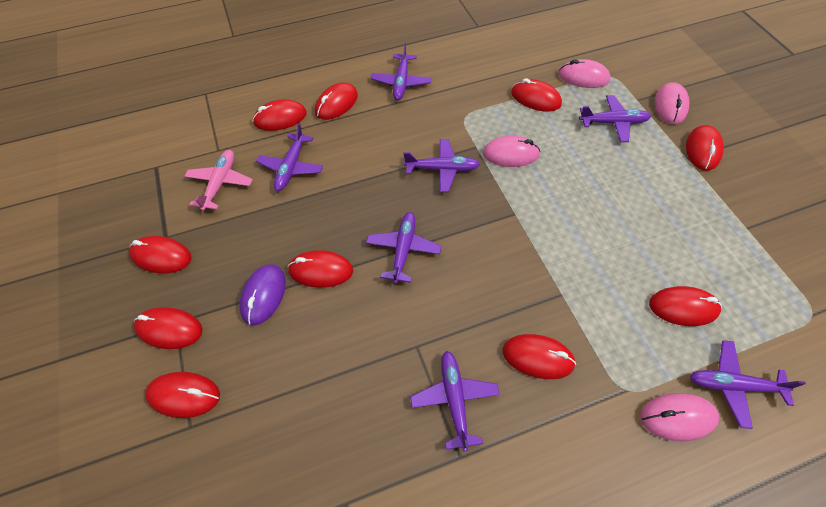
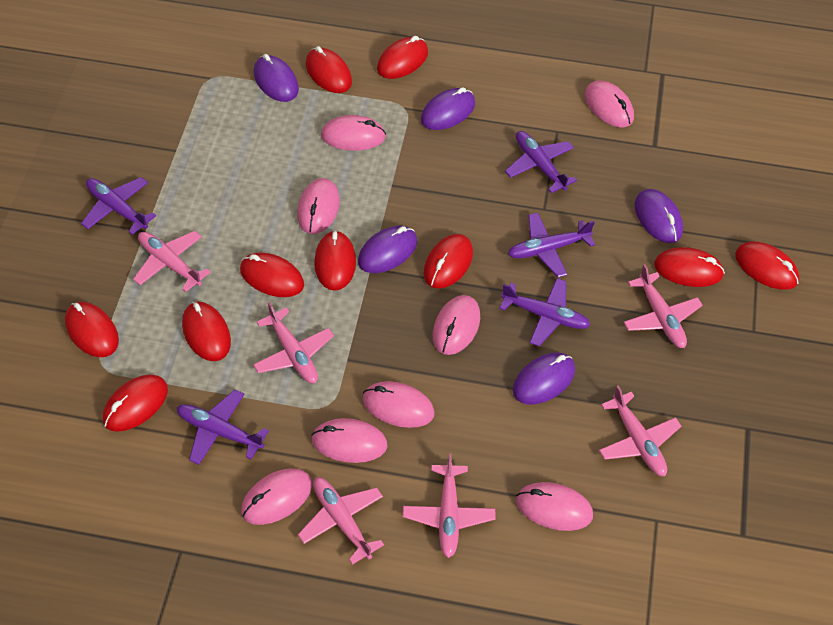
pink mouse: 4 -> 8
pink plane: 1 -> 6
purple mouse: 1 -> 5
purple plane: 7 -> 5

